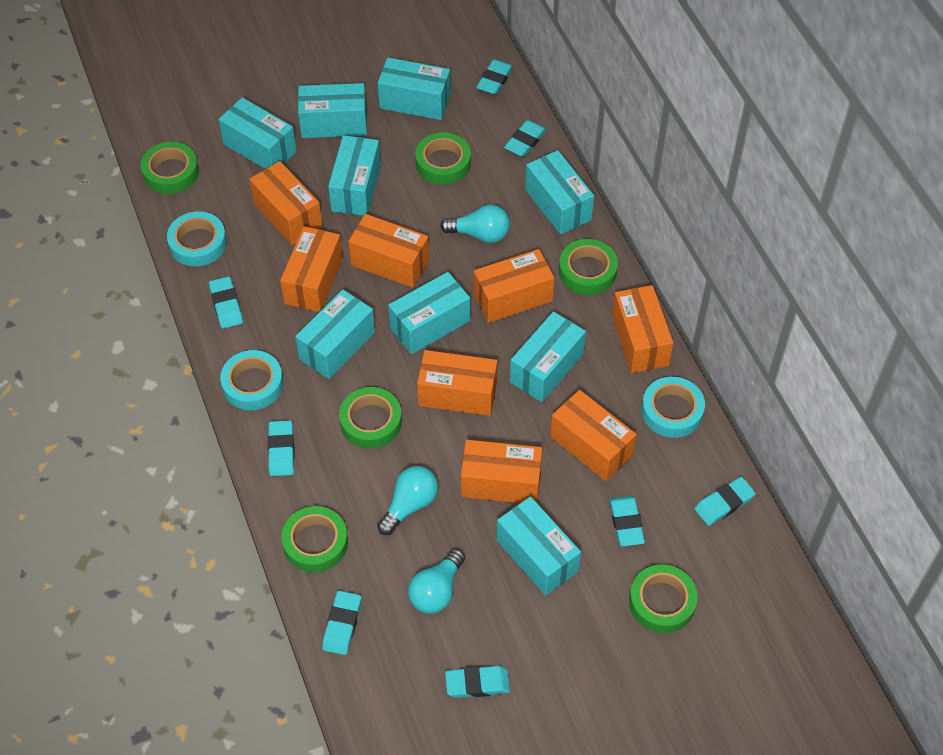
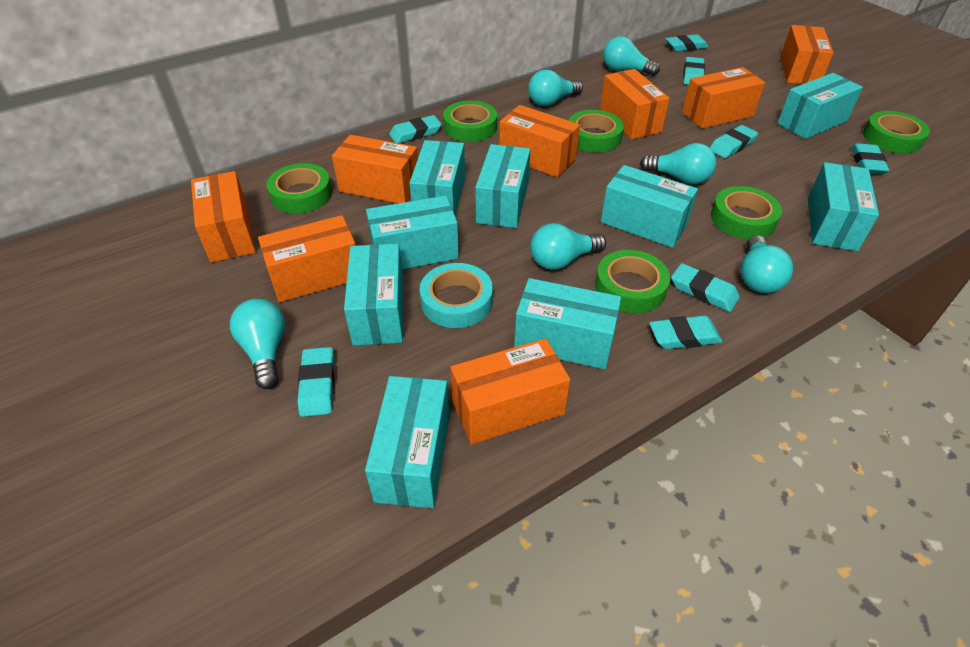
turquoise light bulb: 3 -> 6
turquoise tape: 3 -> 1

